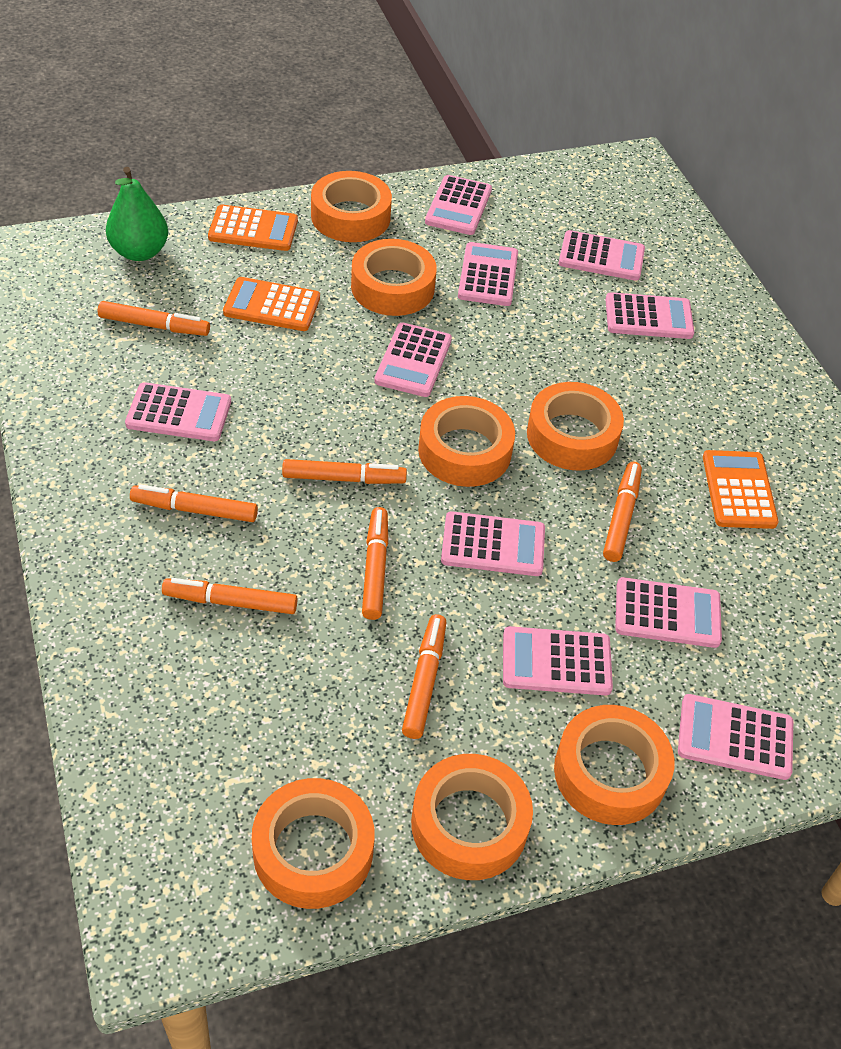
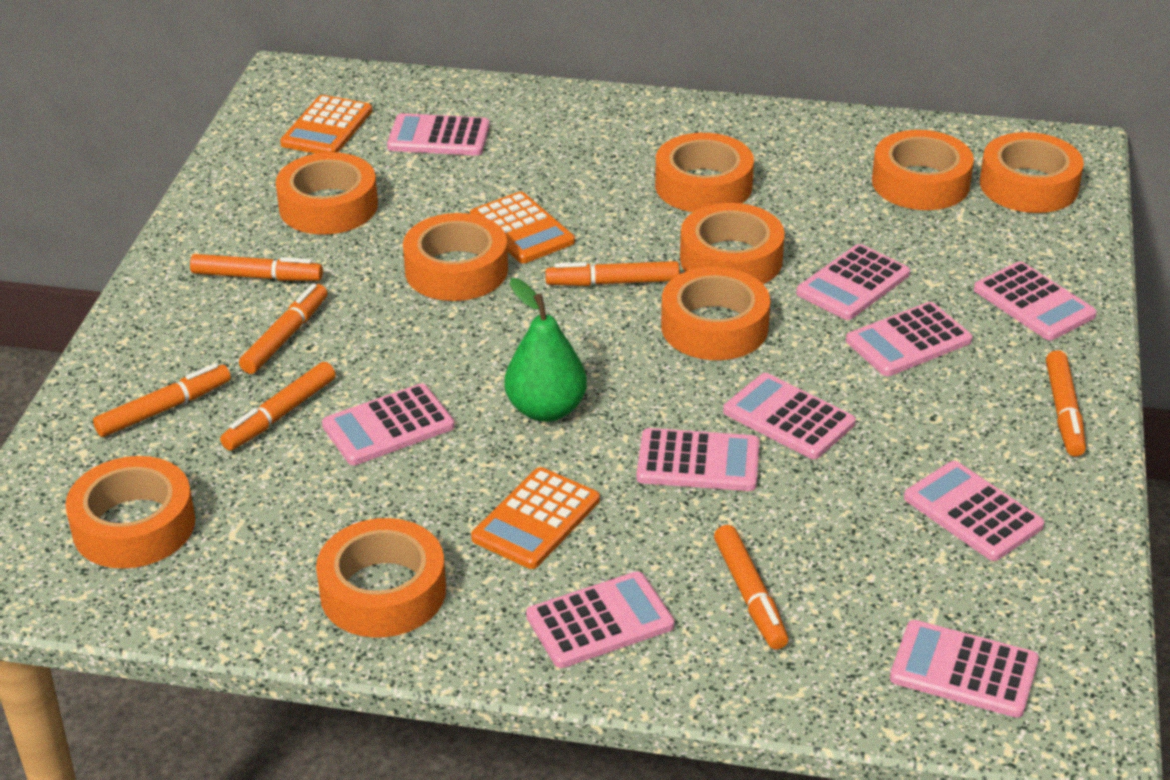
orange tape: 7 -> 9

